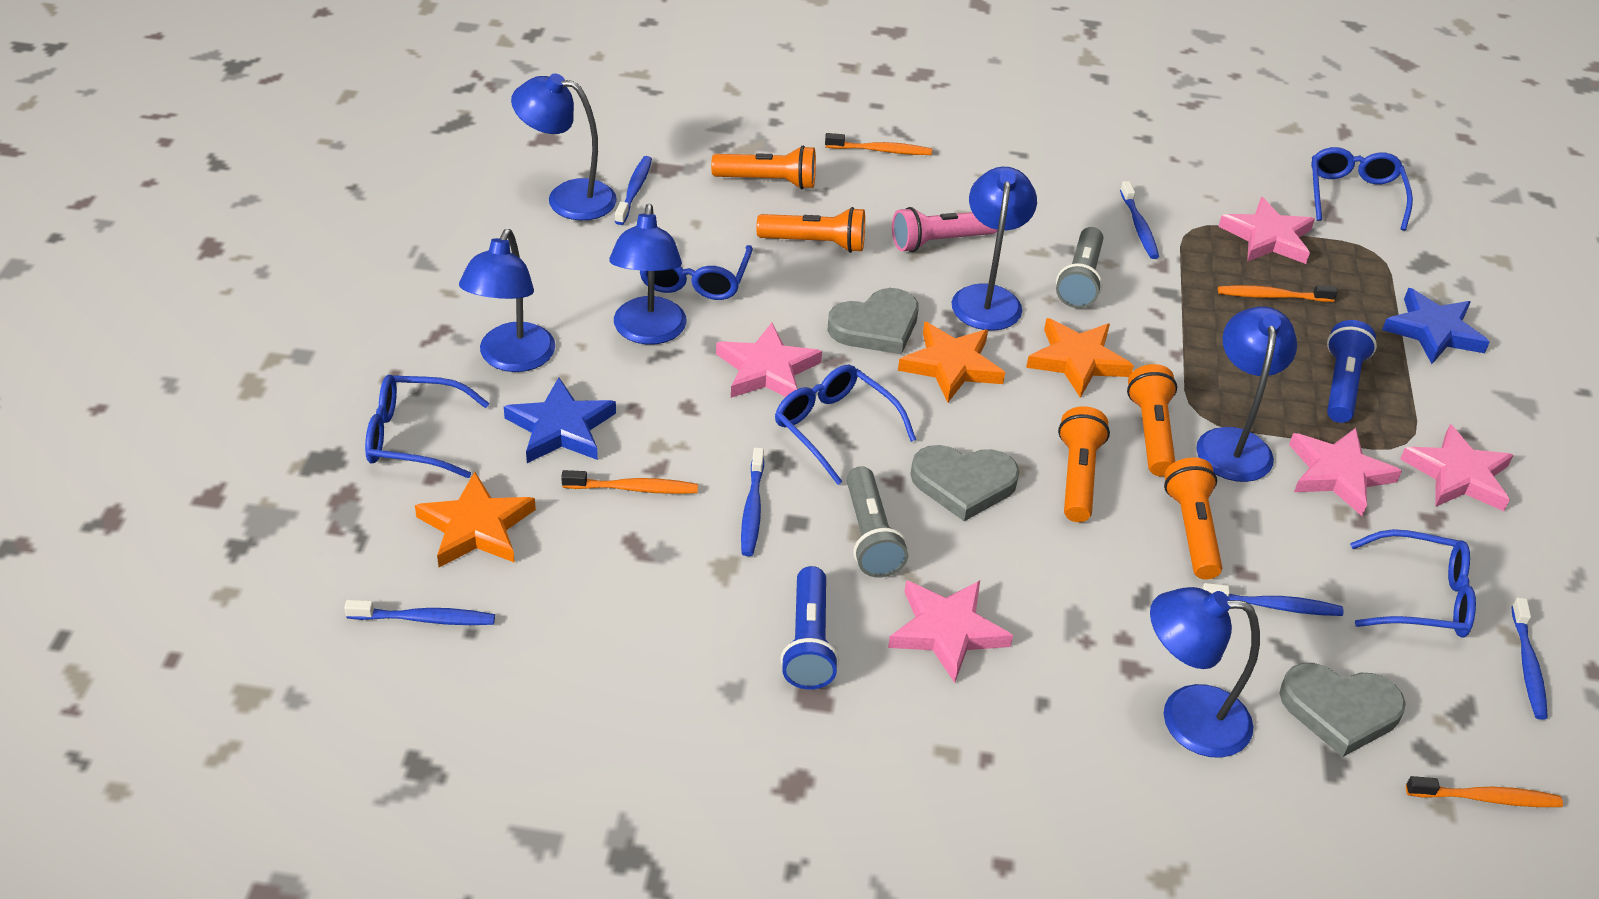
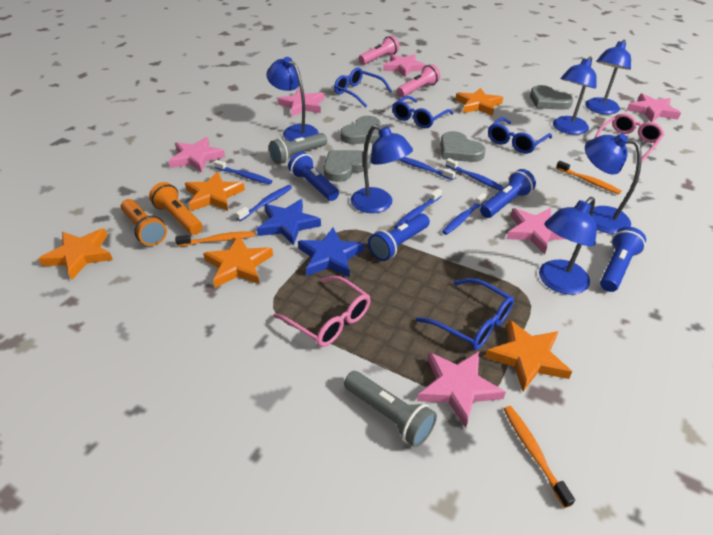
blue flashlight: 2 -> 4
blue glasses: 5 -> 4
grey heart: 3 -> 4
orange flashlight: 5 -> 2
orange star: 3 -> 5
orange toothbrush: 4 -> 3
pink flashlight: 1 -> 2
pink glasses: 0 -> 2
pink star: 5 -> 6

